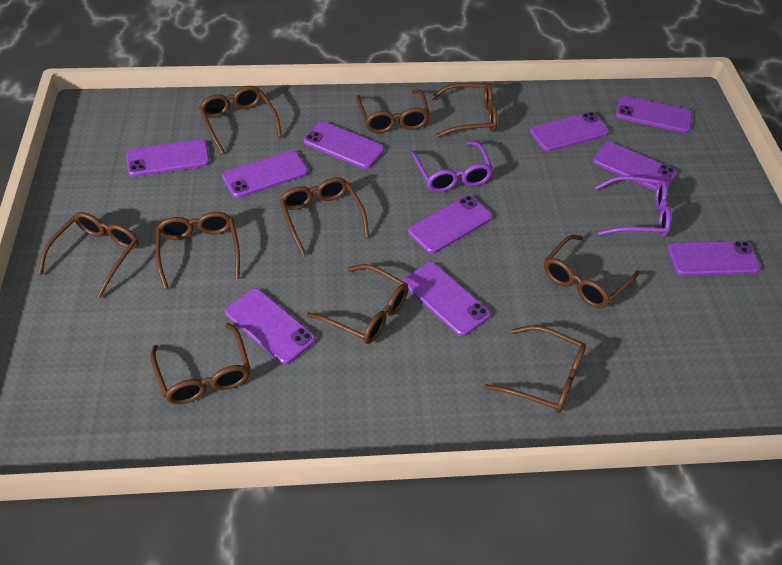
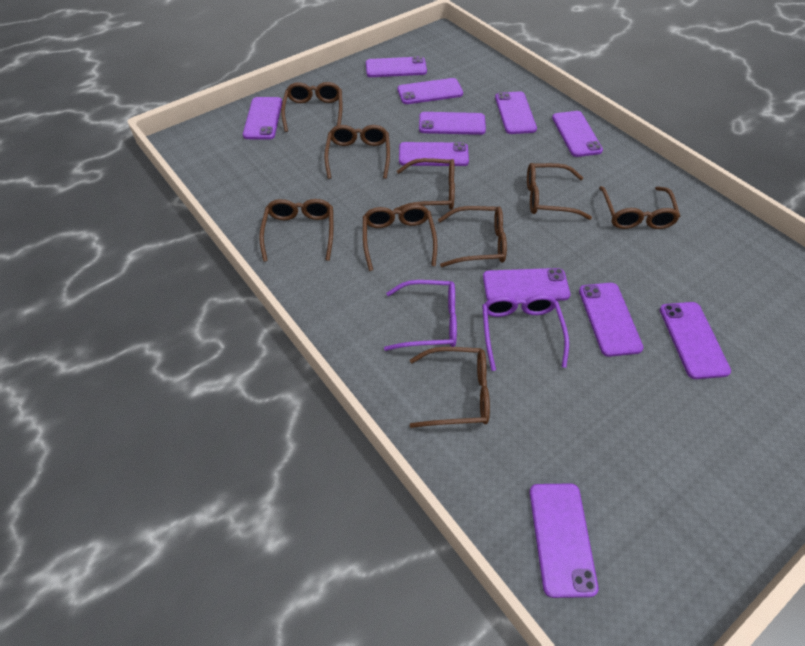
brown glasses: 10 -> 9
purple phone: 10 -> 11

